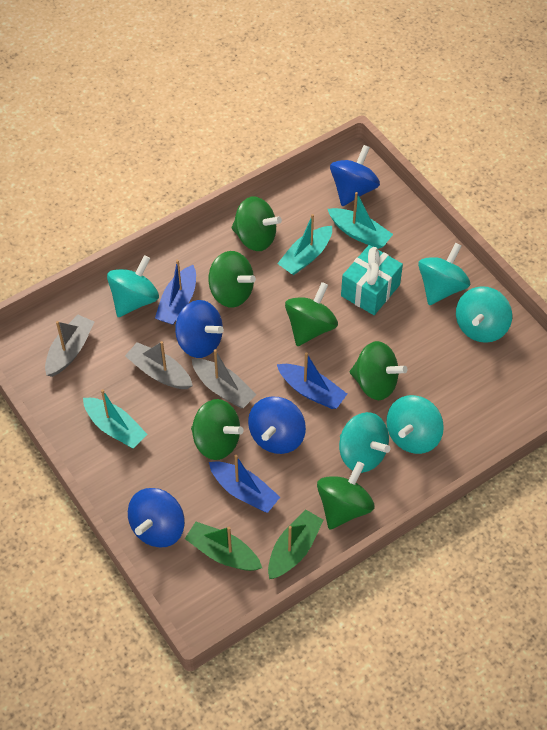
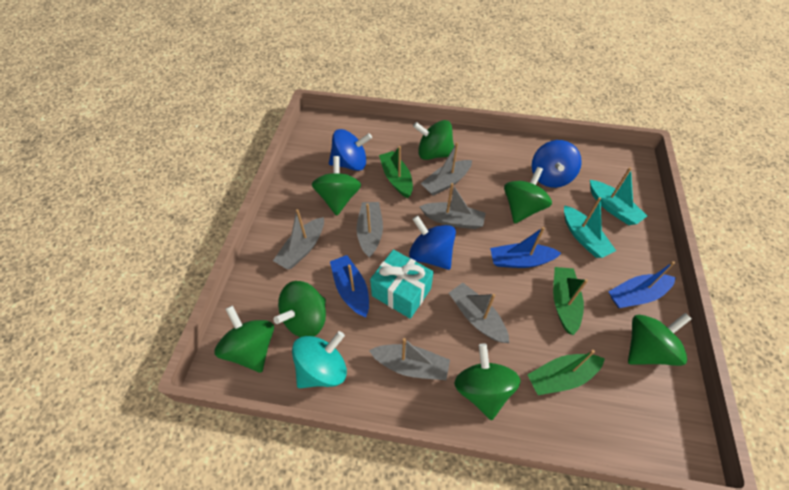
blue spinning top: 4 -> 3
green boat: 2 -> 3
green spinning top: 6 -> 7
grey boat: 3 -> 6
turquoise boat: 3 -> 2
turquoise spinning top: 5 -> 1

